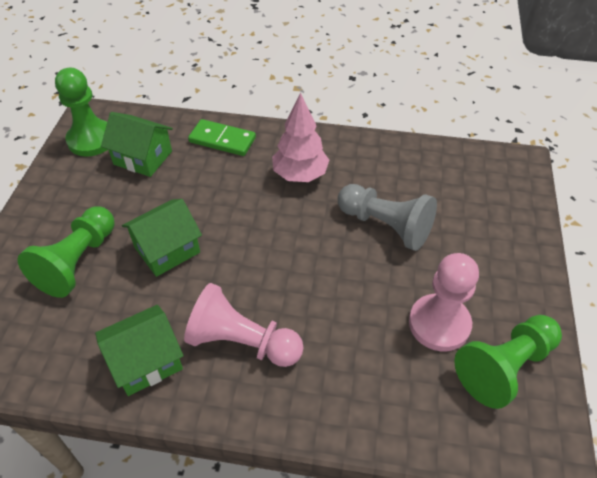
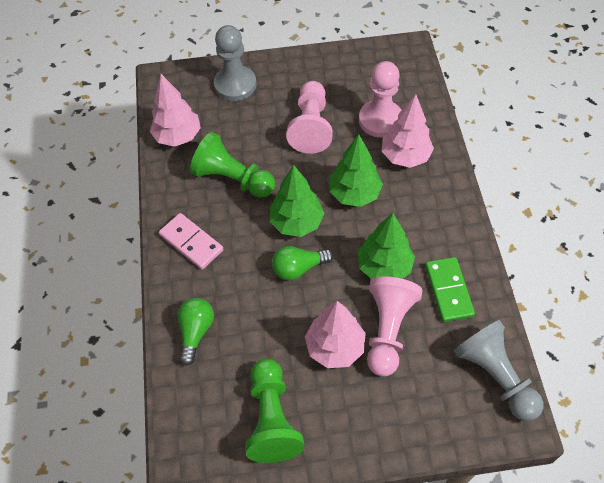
green house: 3 -> 0
green light bulb: 0 -> 2
green pawn: 3 -> 2
green tree: 0 -> 3
grey pawn: 1 -> 2
pink domino: 0 -> 1
pink pawn: 2 -> 3
pink tree: 1 -> 3

